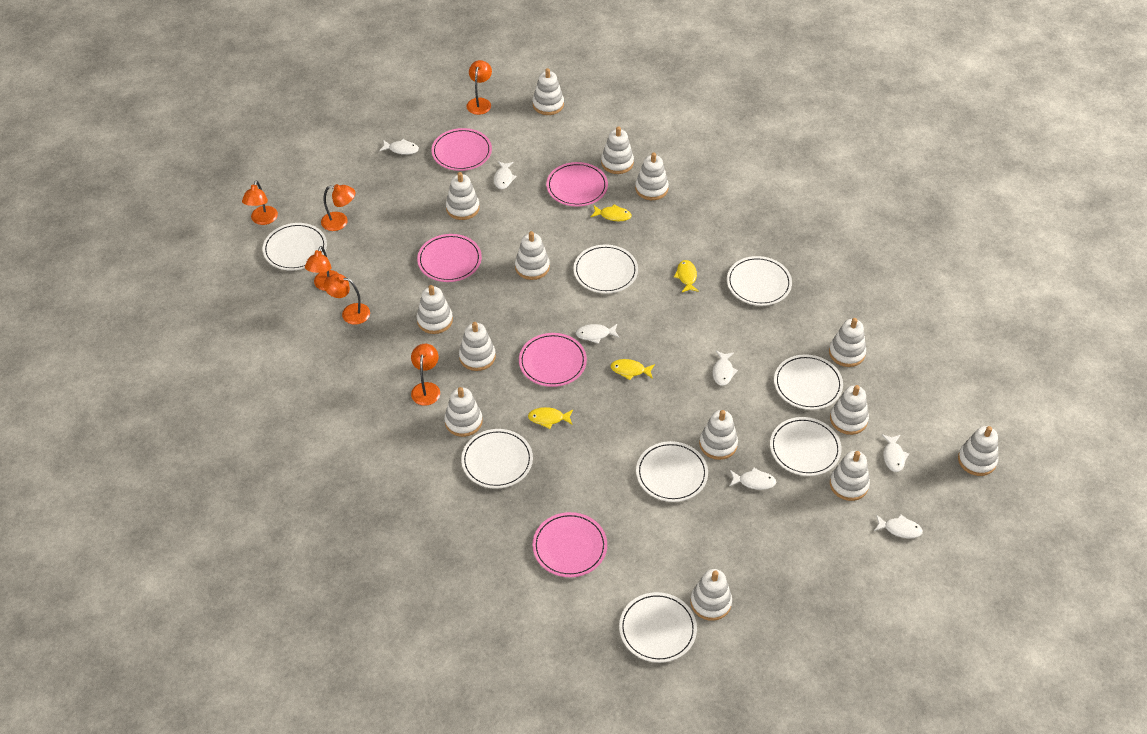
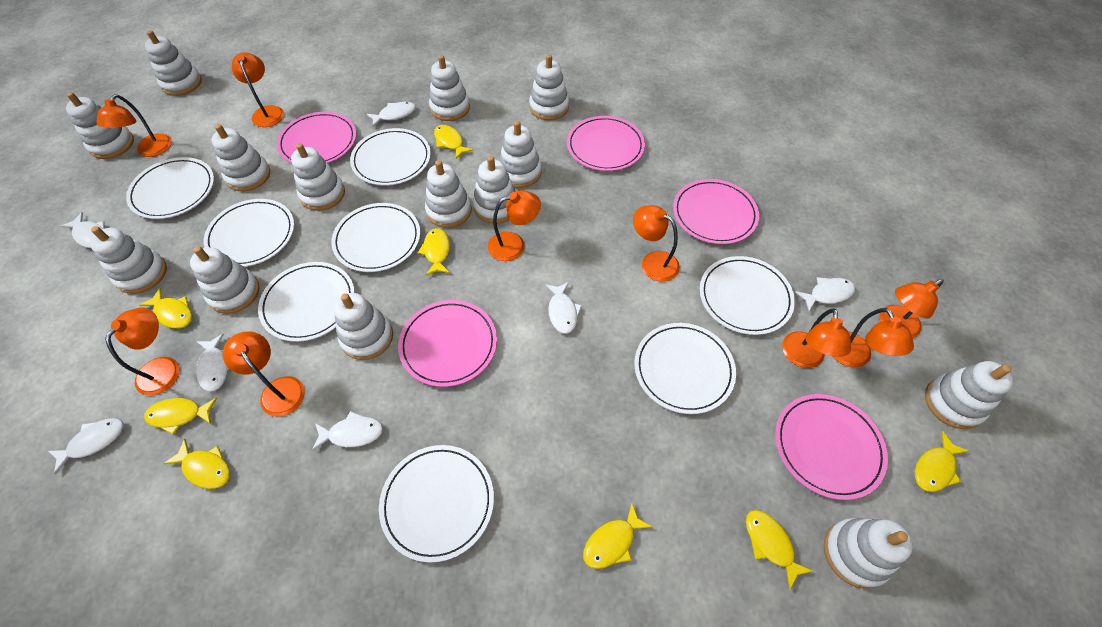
orange lamp: 6 -> 9
yellow fish: 4 -> 8

